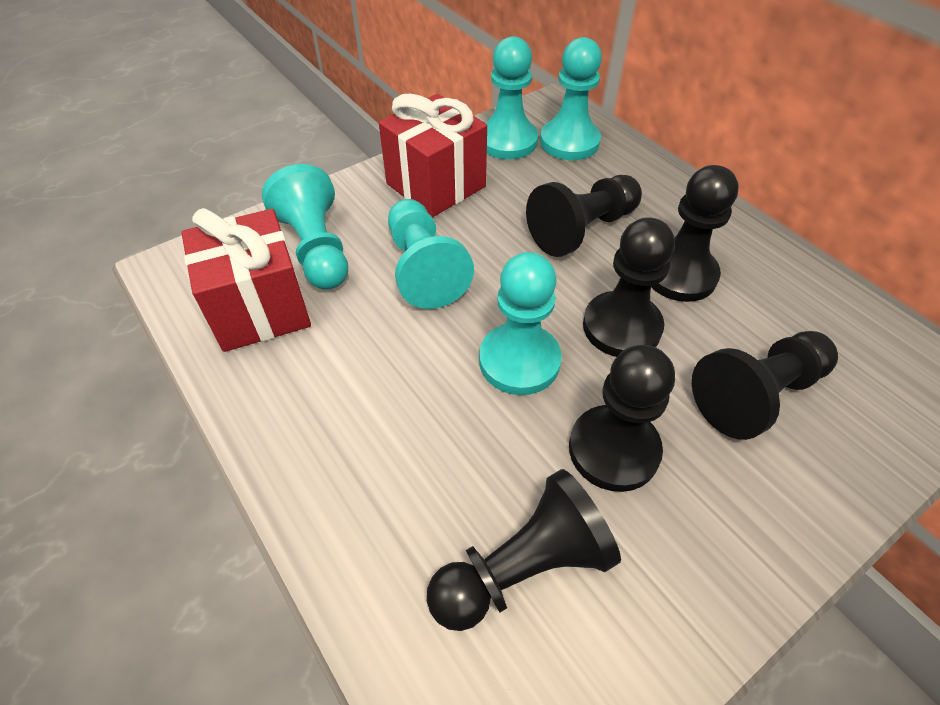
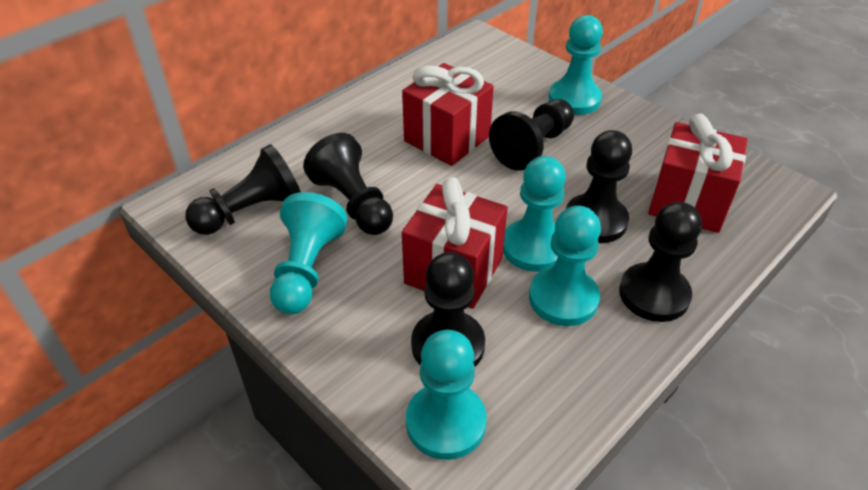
red gift: 2 -> 3

